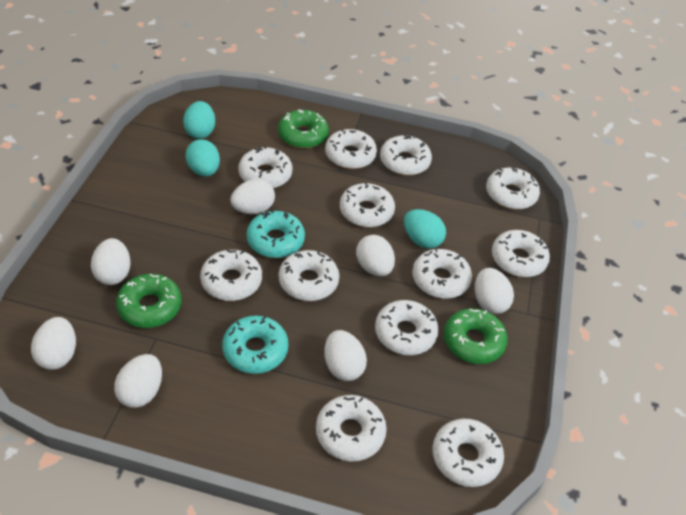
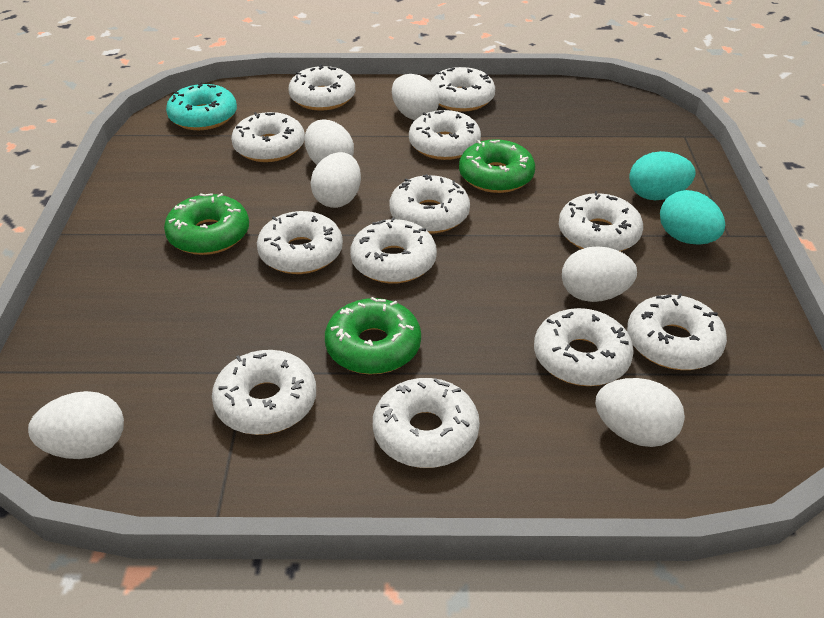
turquoise donut: 2 -> 1
turquoise egg: 3 -> 2
white egg: 7 -> 6

